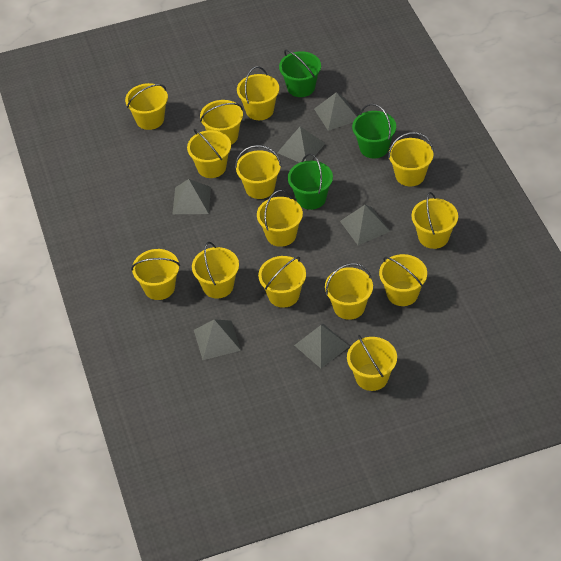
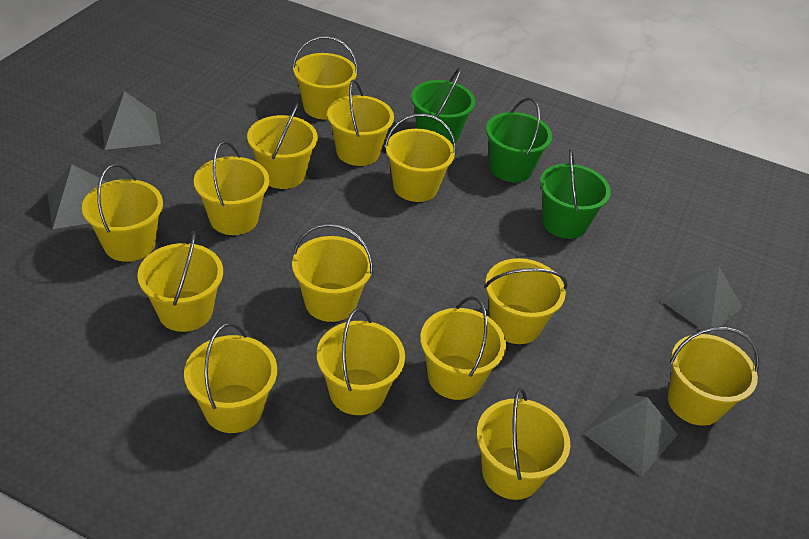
grey pyramid: 6 -> 4

